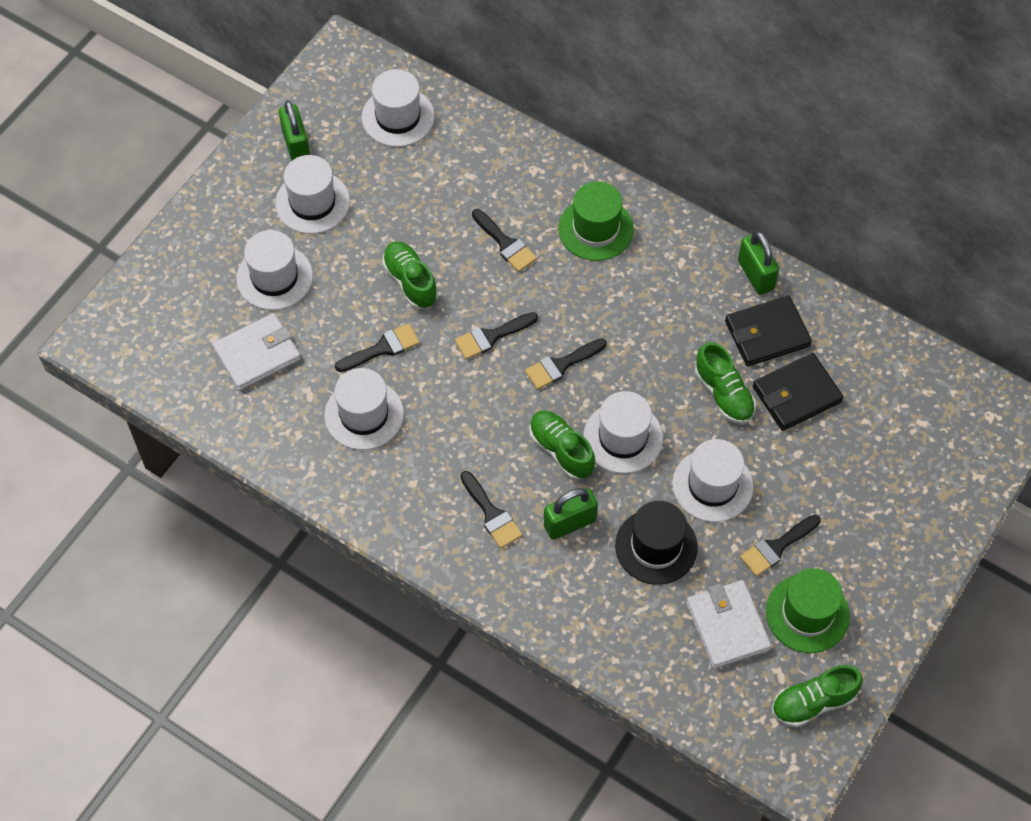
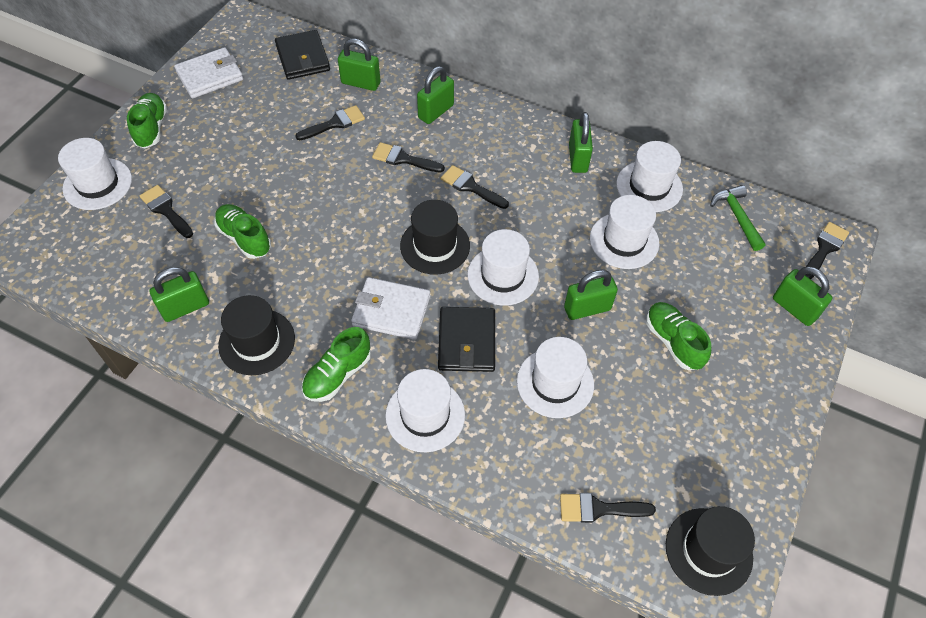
black hat: 1 -> 3
green hammer: 0 -> 1
green hat: 2 -> 0
green padlock: 3 -> 6

